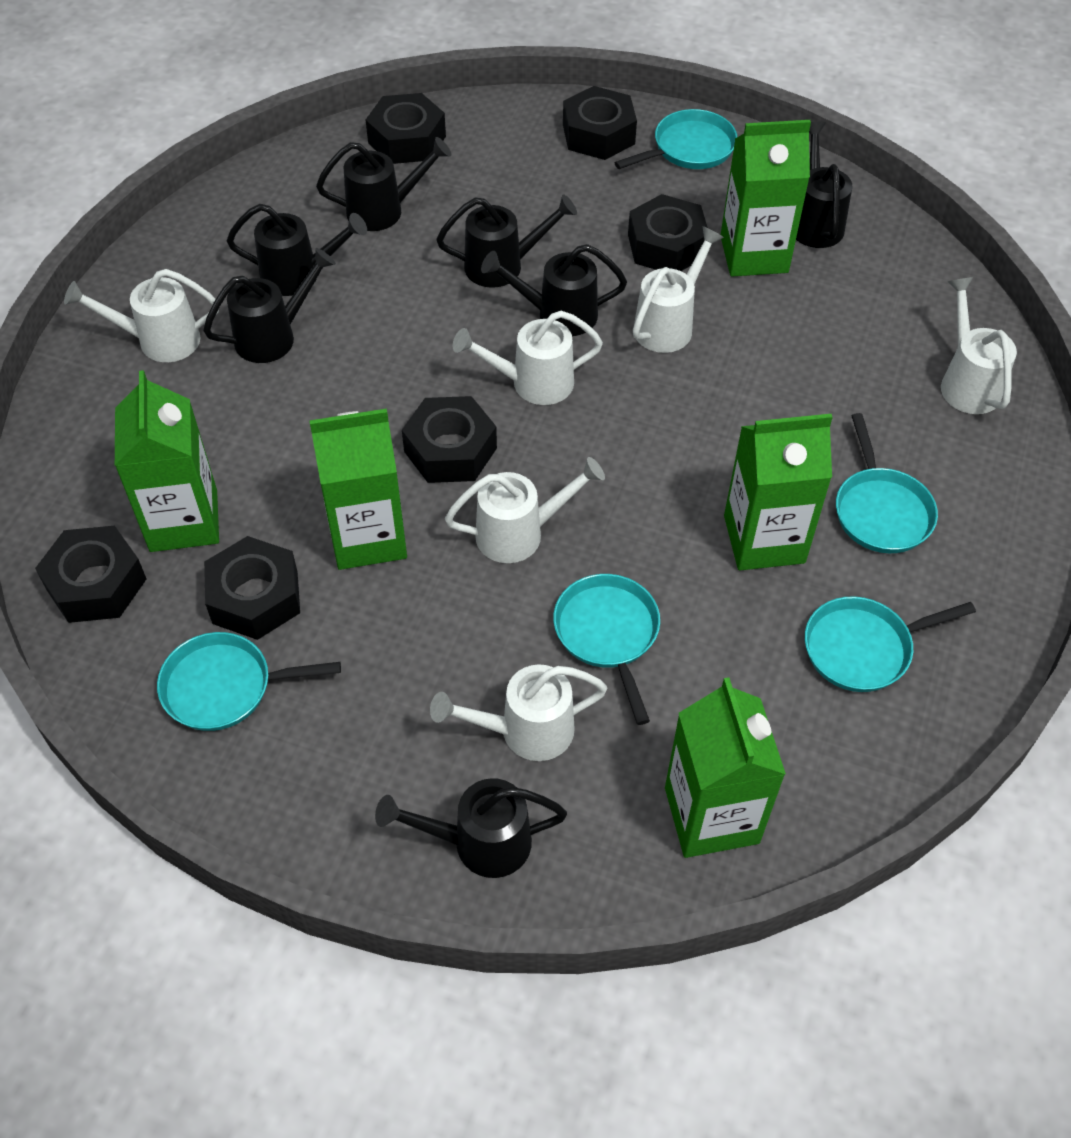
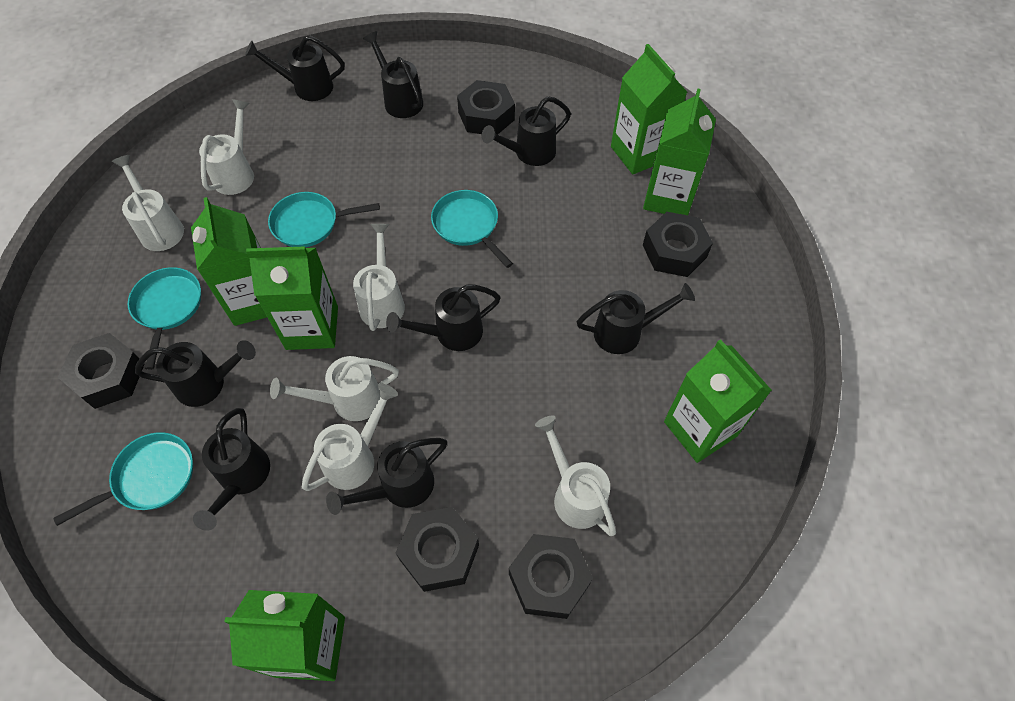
black nut: 6 -> 5
black watering can: 7 -> 8
green carton: 5 -> 6
turquoise pan: 5 -> 4

